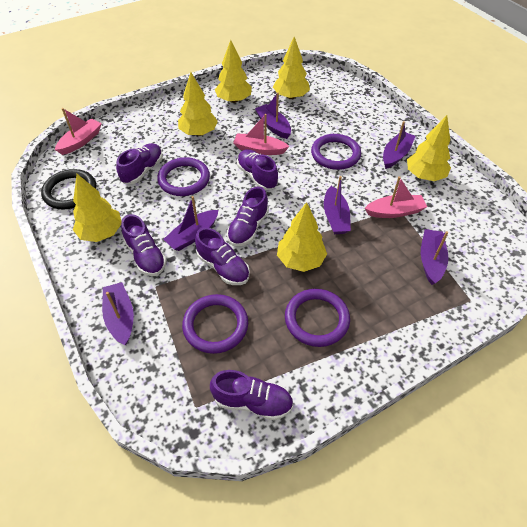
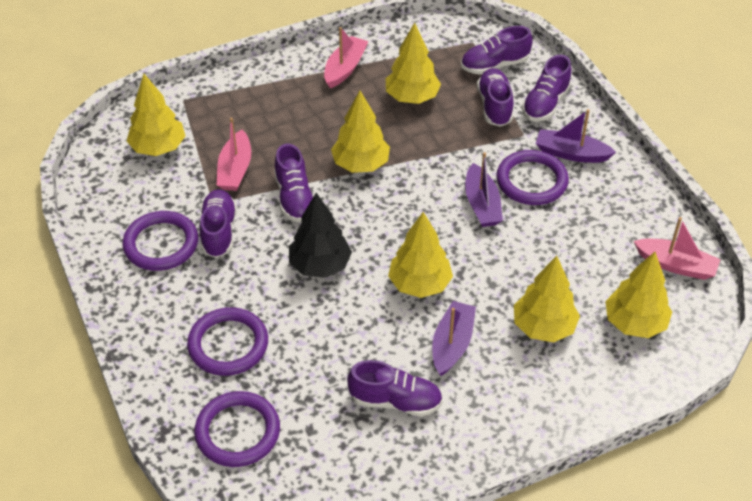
black ring: 1 -> 0
black tree: 0 -> 1
purple boat: 6 -> 3

